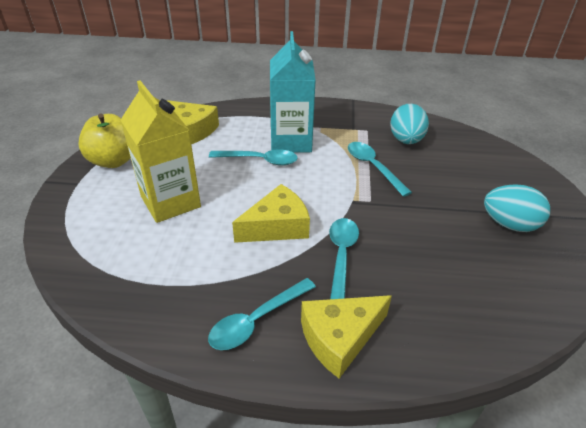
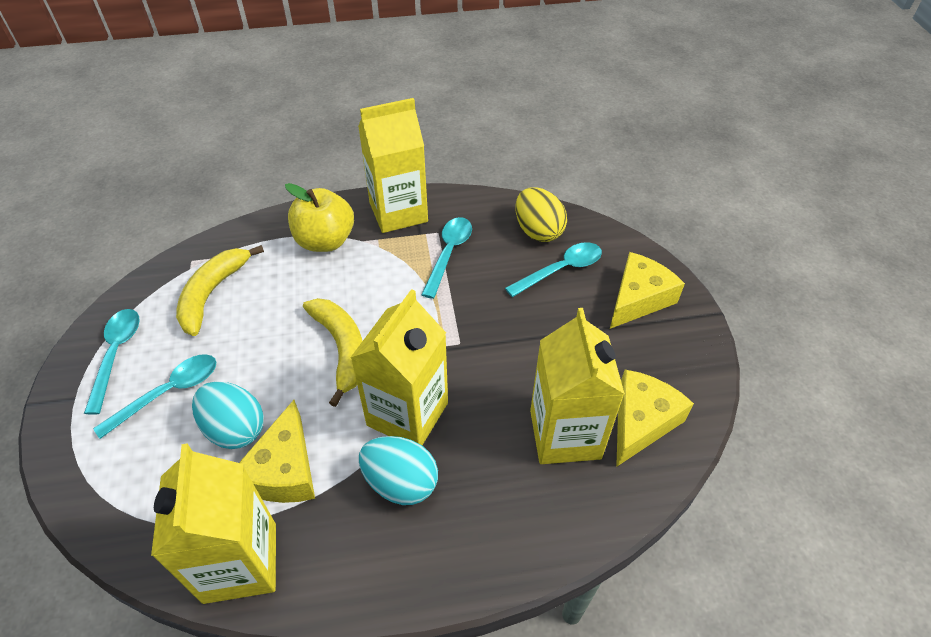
turquoise carton: 1 -> 0
yellow banana: 0 -> 2
yellow carton: 1 -> 4
yellow egg: 0 -> 1

